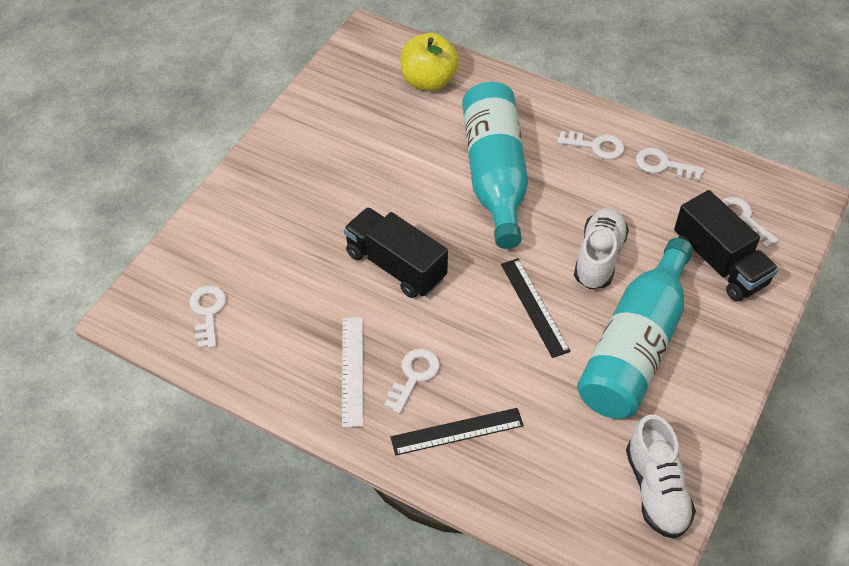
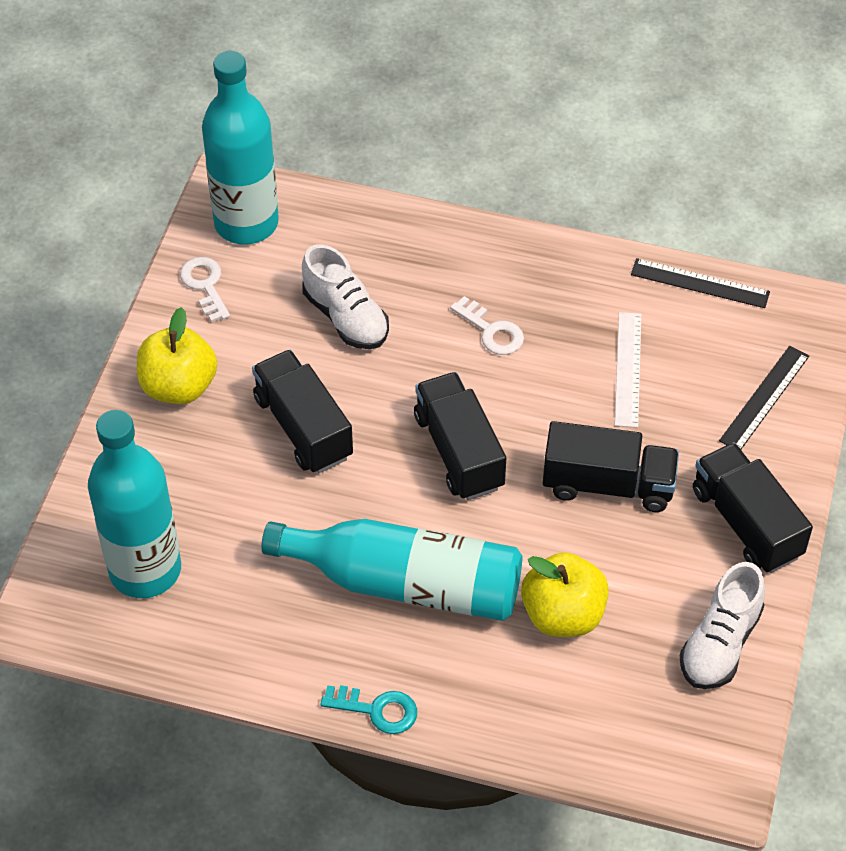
black truck: 2 -> 4
turquoise bottle: 2 -> 3
turquoise key: 0 -> 1
white key: 5 -> 2
yellow apple: 1 -> 2

